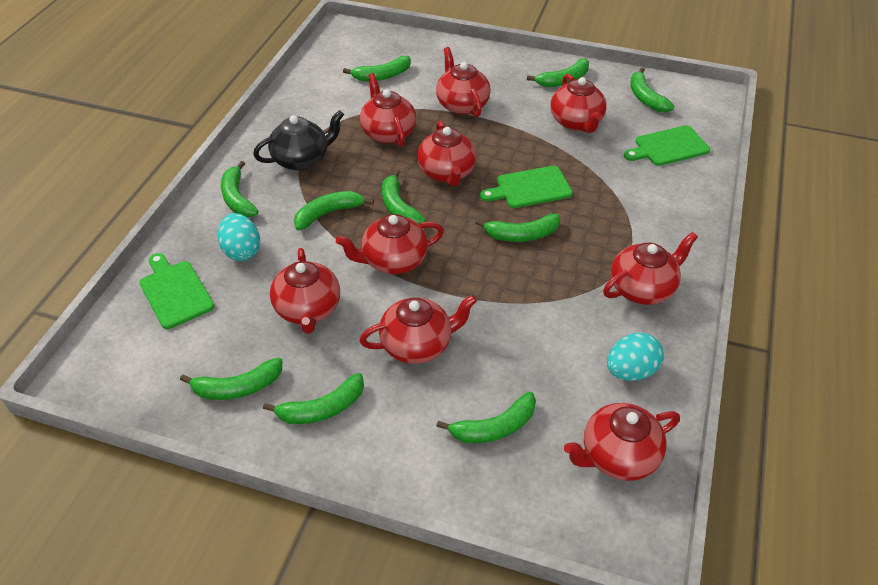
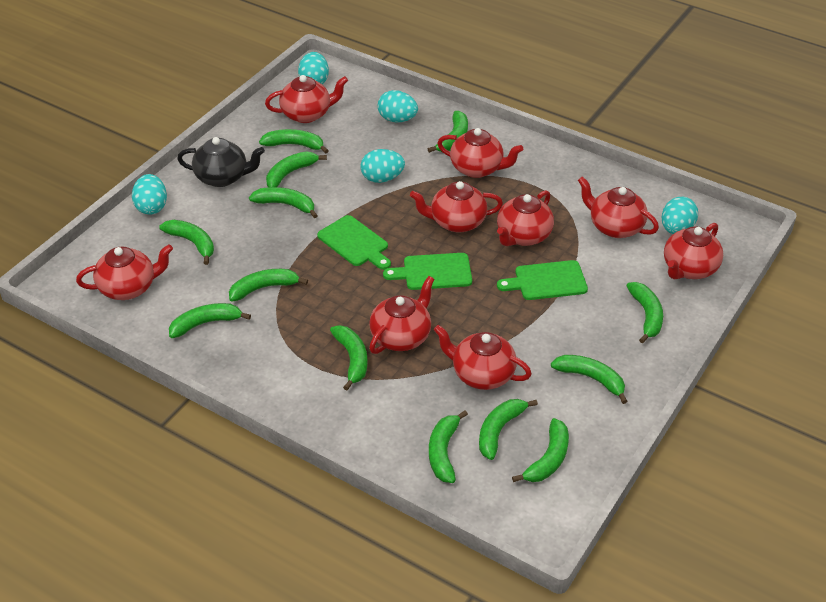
green banana: 10 -> 13
turquoise egg: 2 -> 5

